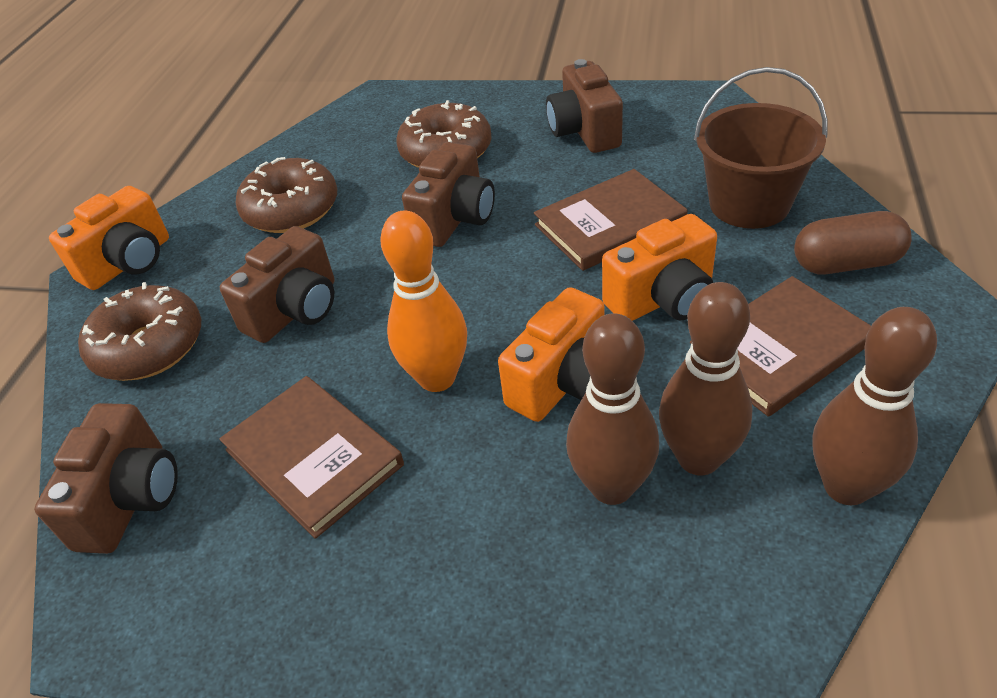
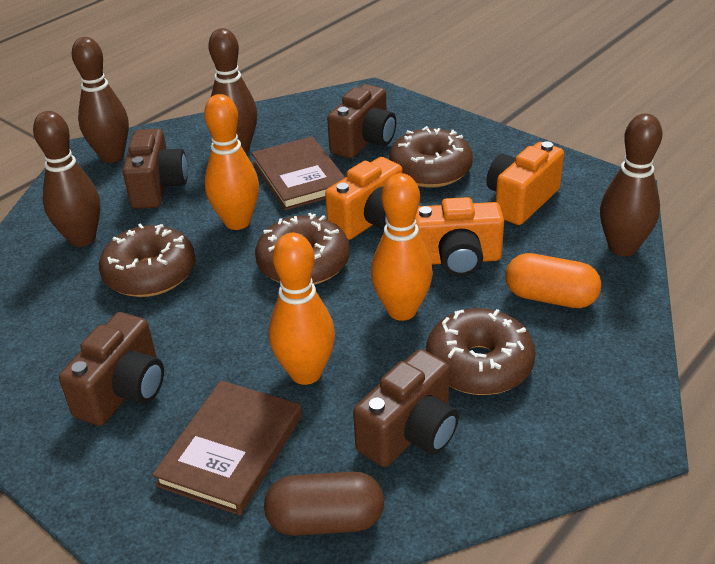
brown book: 3 -> 2
brown bowling pin: 3 -> 4
brown bucket: 1 -> 0
brown donut: 3 -> 4
orange bowling pin: 1 -> 3
orange capsule: 0 -> 1

